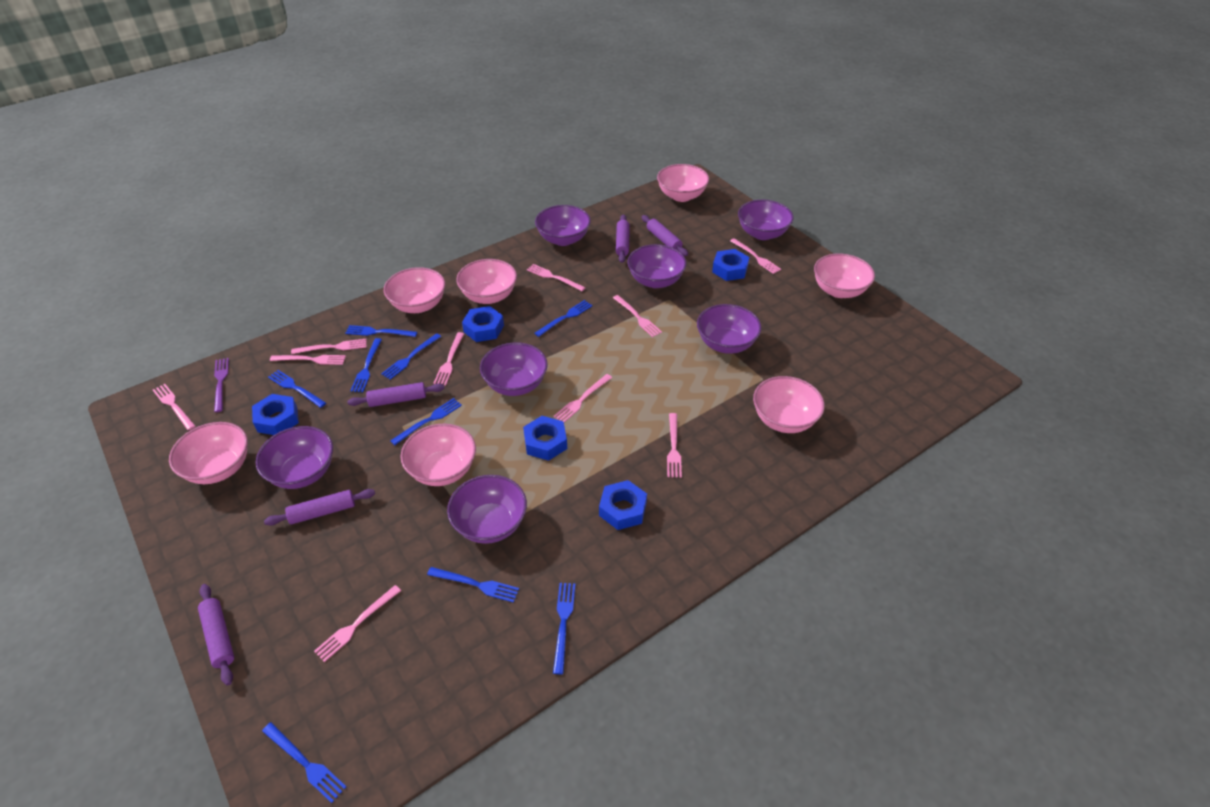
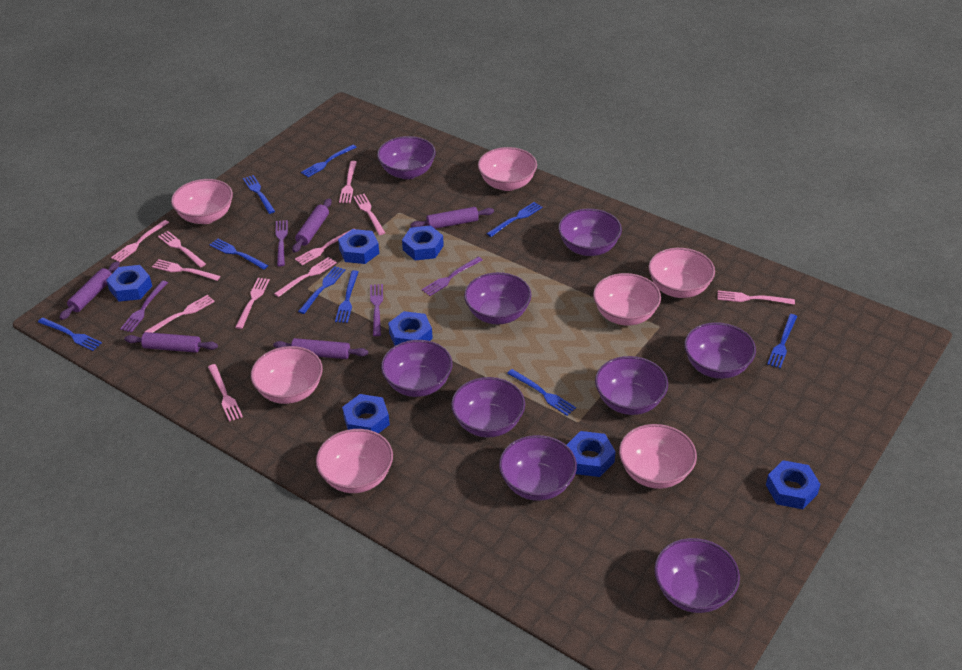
blue nut: 5 -> 7
pink fork: 10 -> 11
purple bowl: 7 -> 9
purple fork: 1 -> 4

